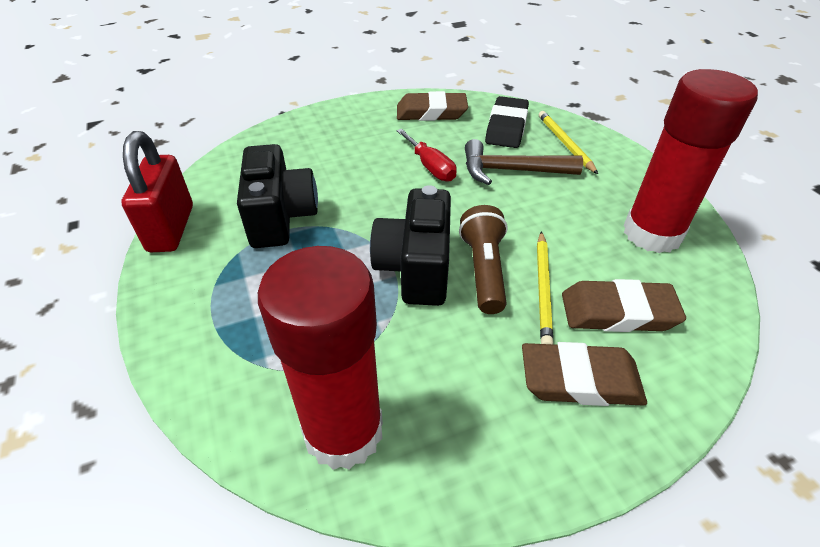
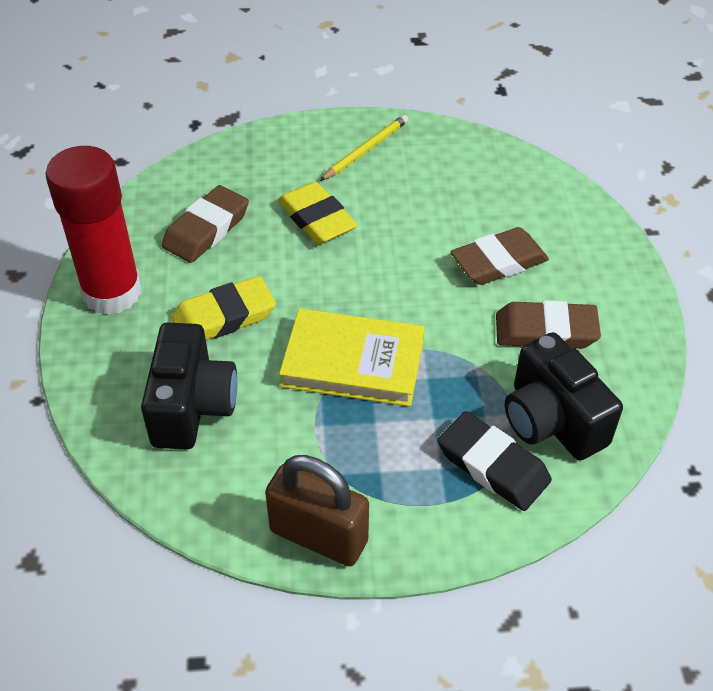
brown flashlight: 1 -> 0
brown hammer: 1 -> 0
brown padlock: 0 -> 1
red glue stick: 2 -> 1
red padlock: 1 -> 0
red screwdriver: 1 -> 0
yellow book: 0 -> 1
yellow eraser: 0 -> 2
yellow pencil: 2 -> 1

